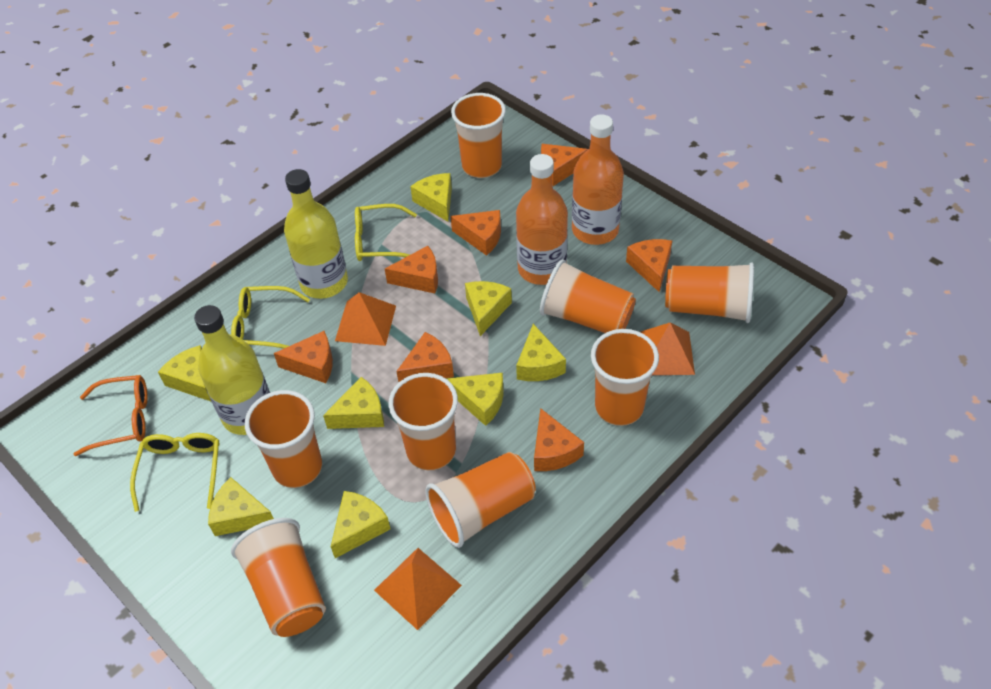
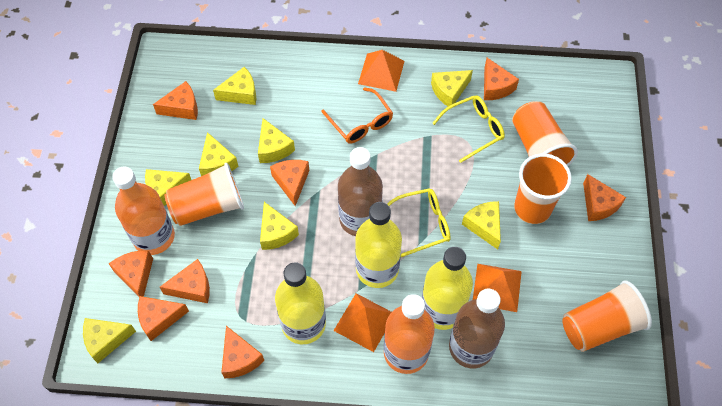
brown bottle: 0 -> 2
orange cheese: 7 -> 8
orange cup: 8 -> 4
yellow bottle: 2 -> 3
yellow glasses: 3 -> 2

